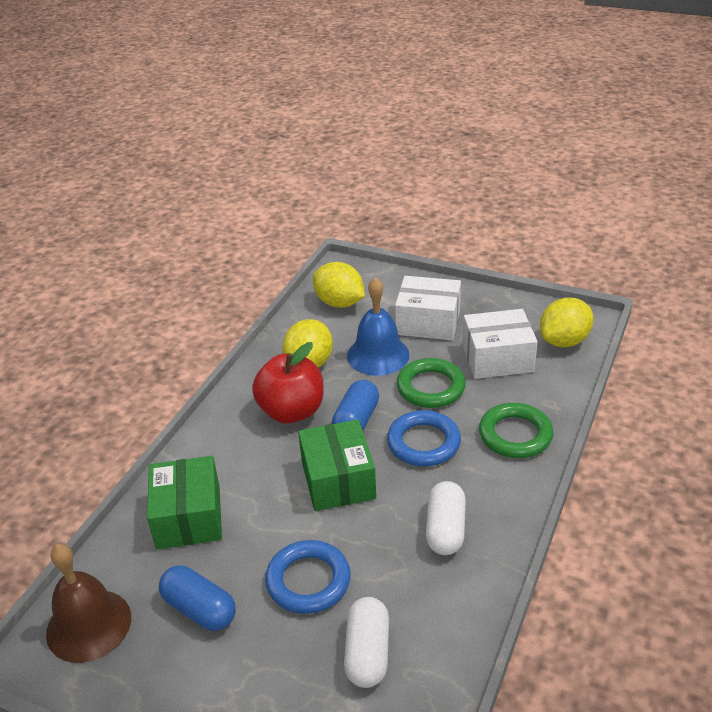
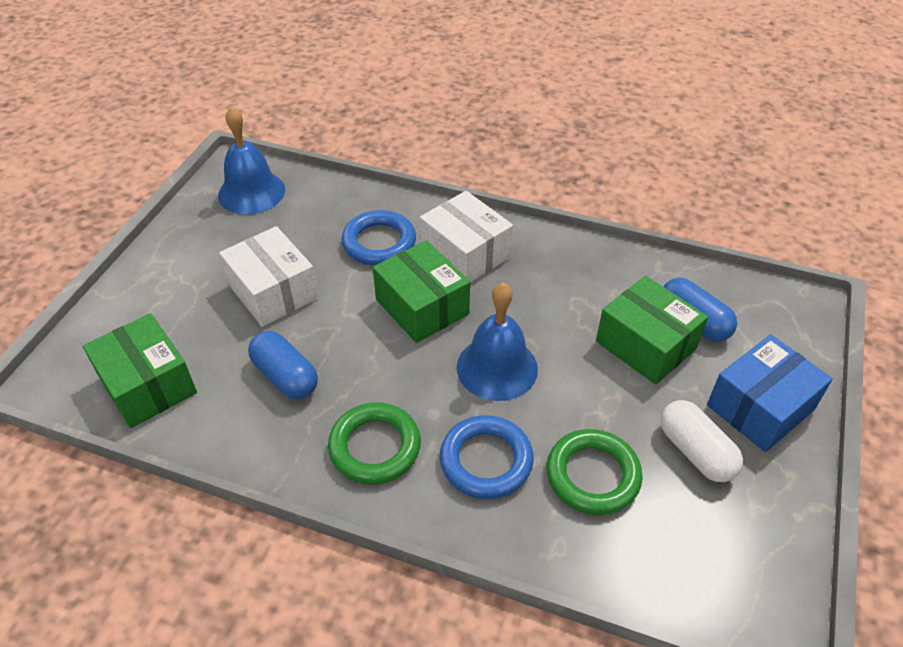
blue bell: 1 -> 2
blue box: 0 -> 1
brown bell: 1 -> 0
green box: 2 -> 3
red apple: 1 -> 0
white capsule: 2 -> 1
yellow lemon: 3 -> 0

